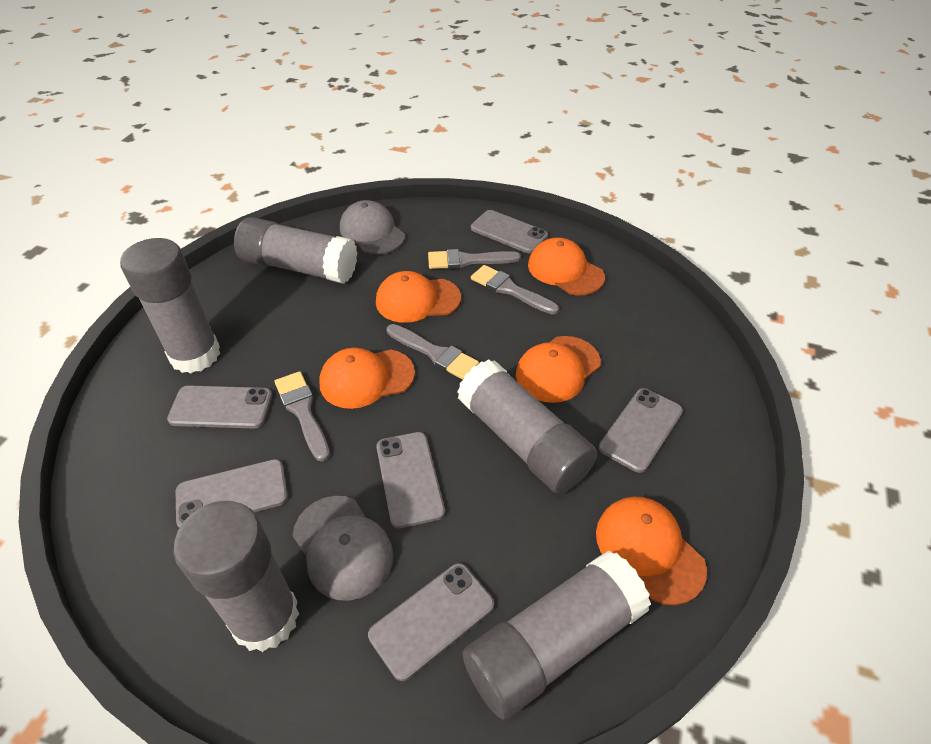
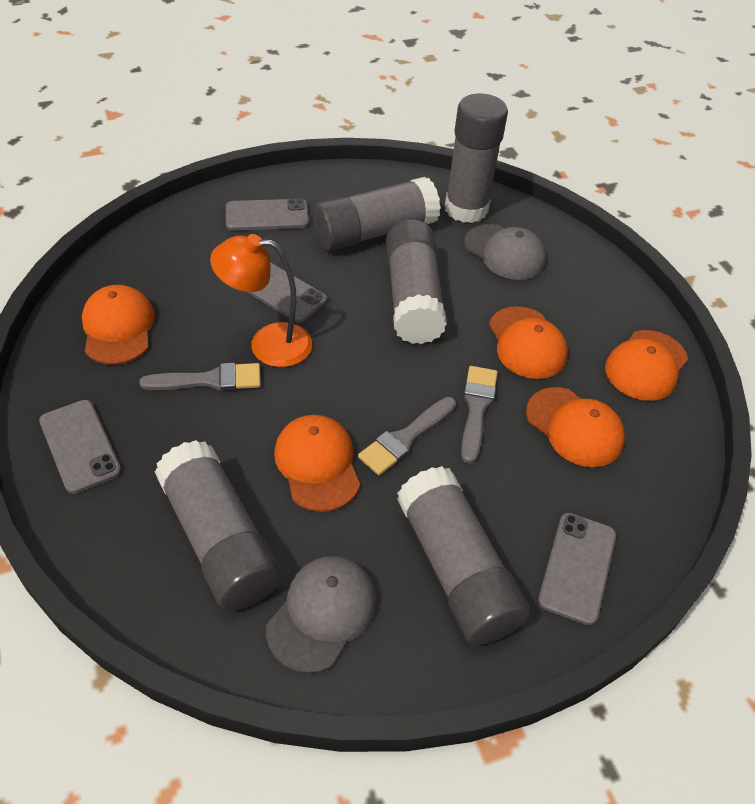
grey brush: 4 -> 3
grey phone: 6 -> 4
orange lamp: 0 -> 1

